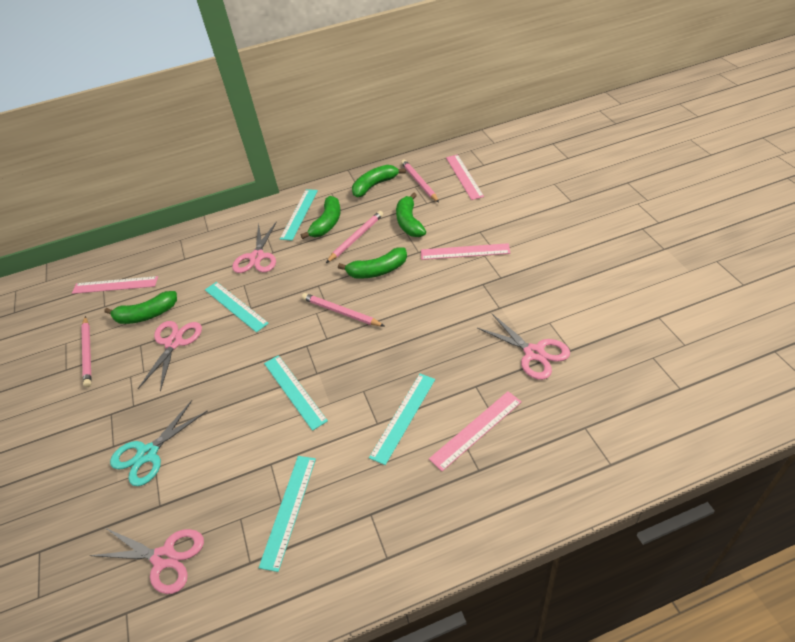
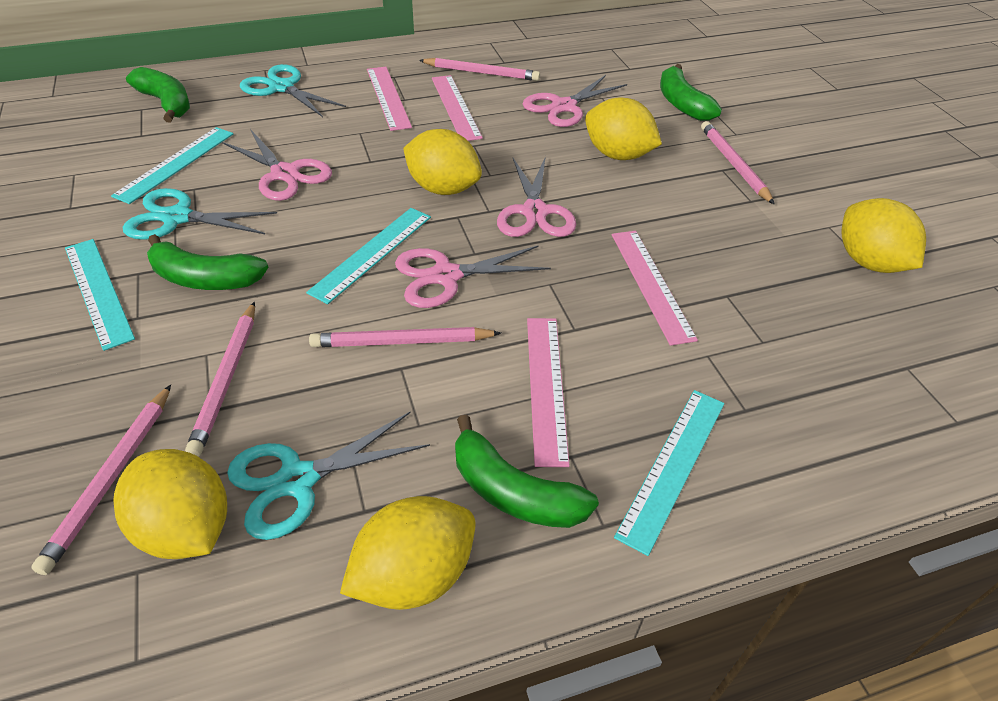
green banana: 5 -> 4
pink pencil: 4 -> 5
turquoise ruler: 5 -> 4
turquoise scissors: 1 -> 3
yellow lemon: 0 -> 5

